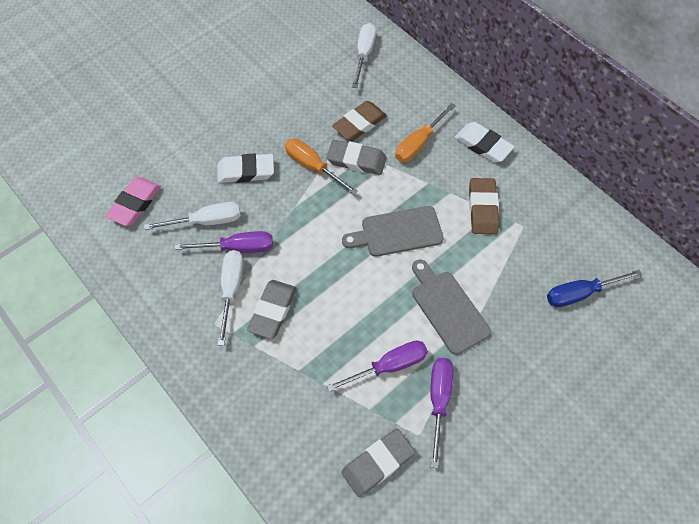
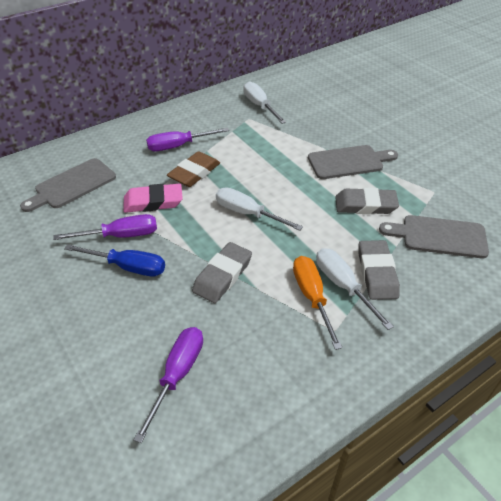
brown eraser: 2 -> 1
grey cutting board: 2 -> 3
orange screwdriver: 2 -> 1
white eraser: 2 -> 0

